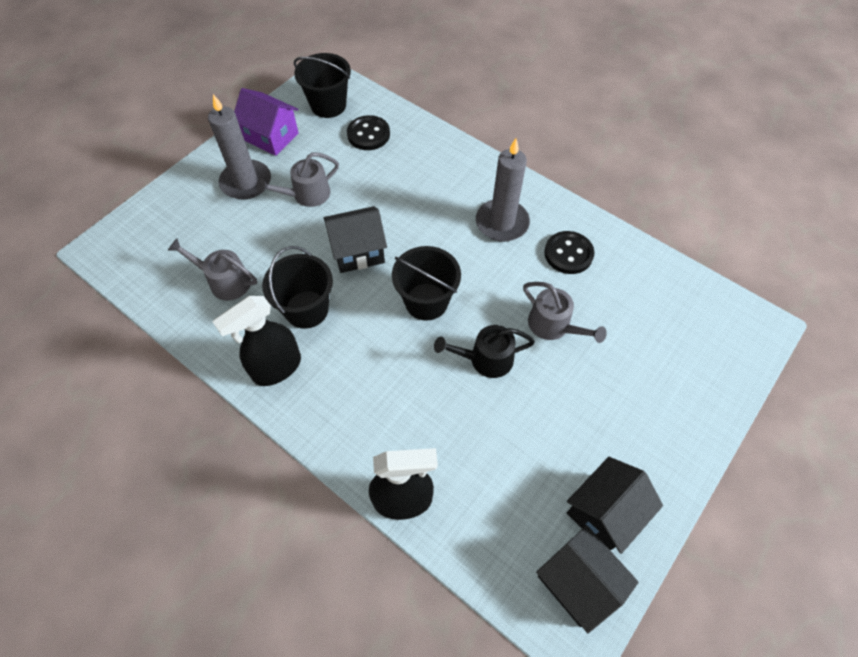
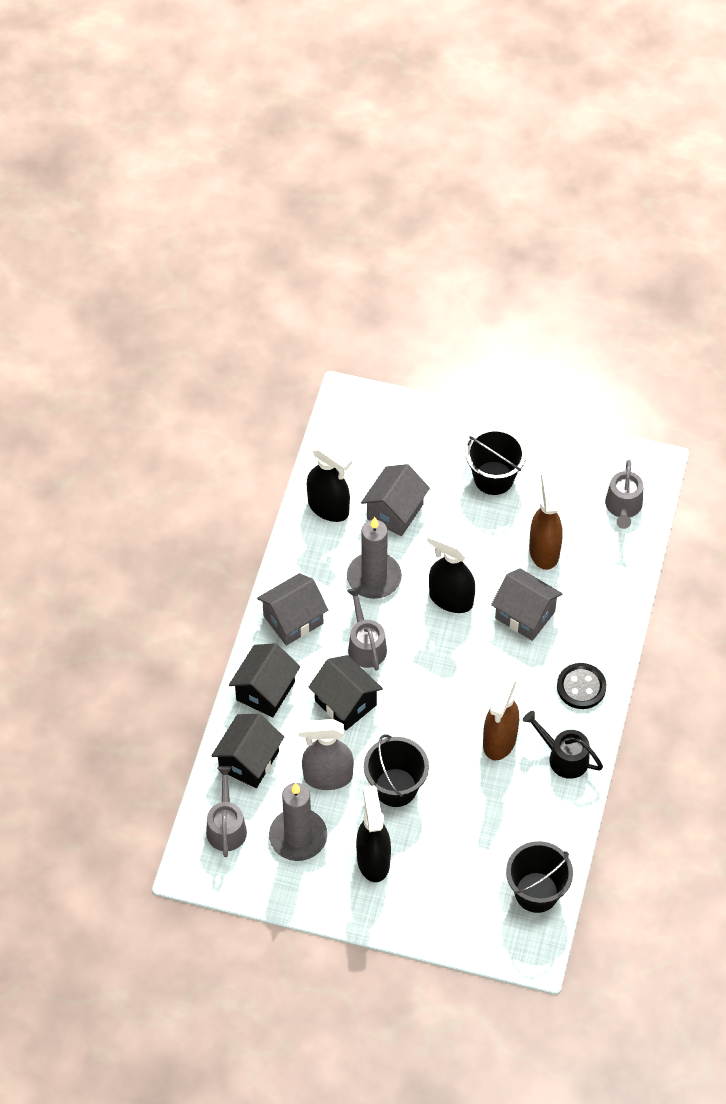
black button: 2 -> 1
black spray bottle: 2 -> 3
brown spray bottle: 0 -> 2
grey house: 0 -> 3
grey spray bottle: 0 -> 1
purple house: 1 -> 0

